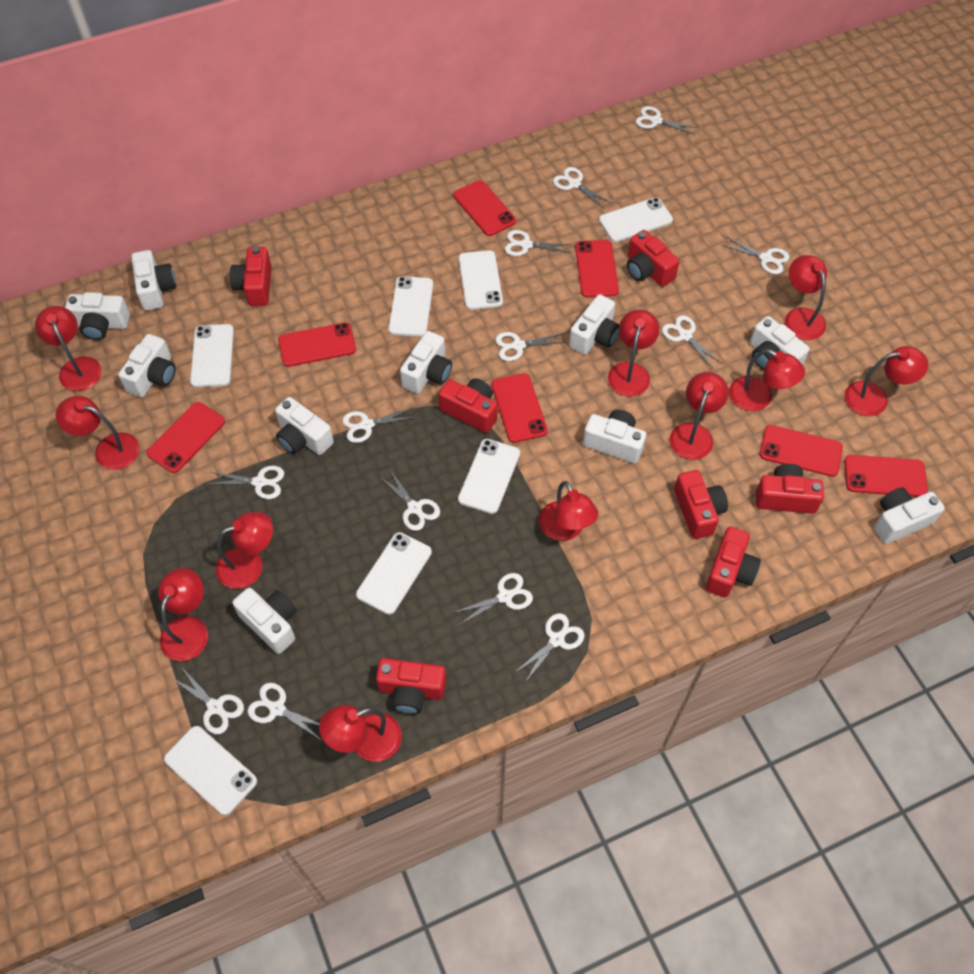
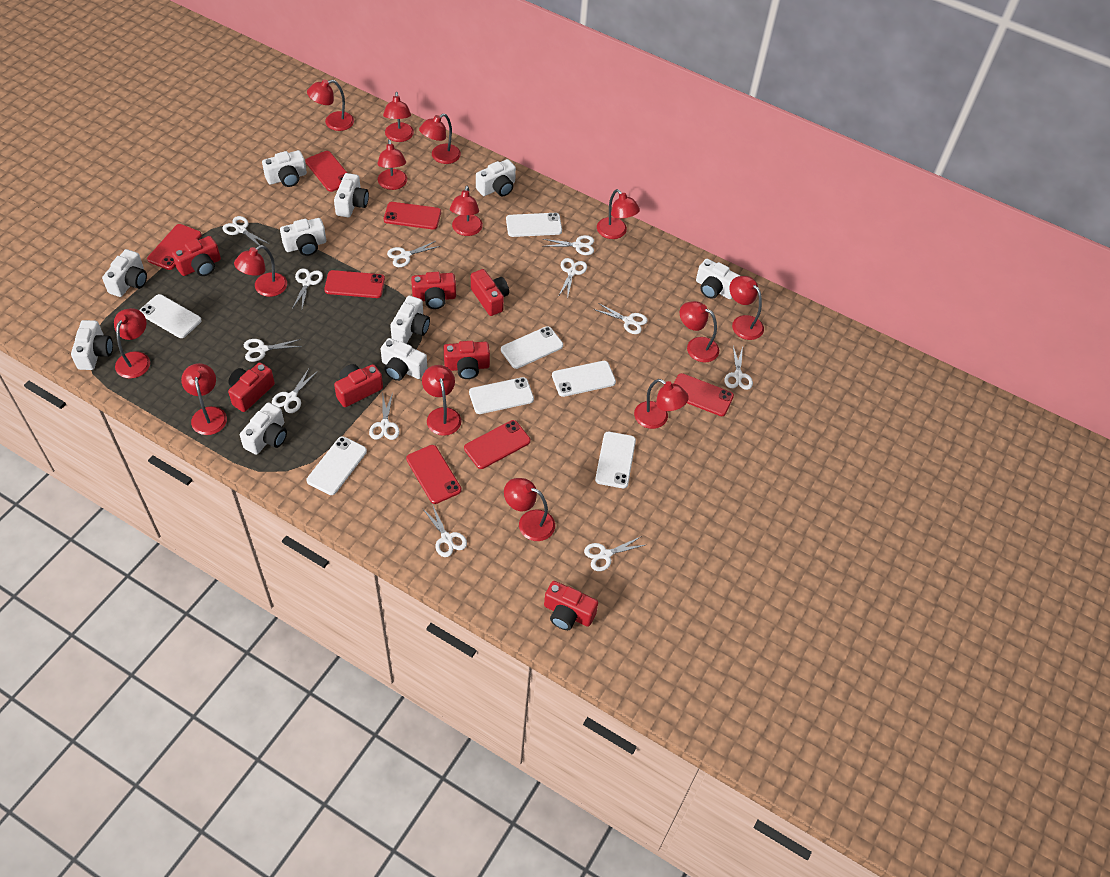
red lamp: 11 -> 14
white scissors: 13 -> 12

